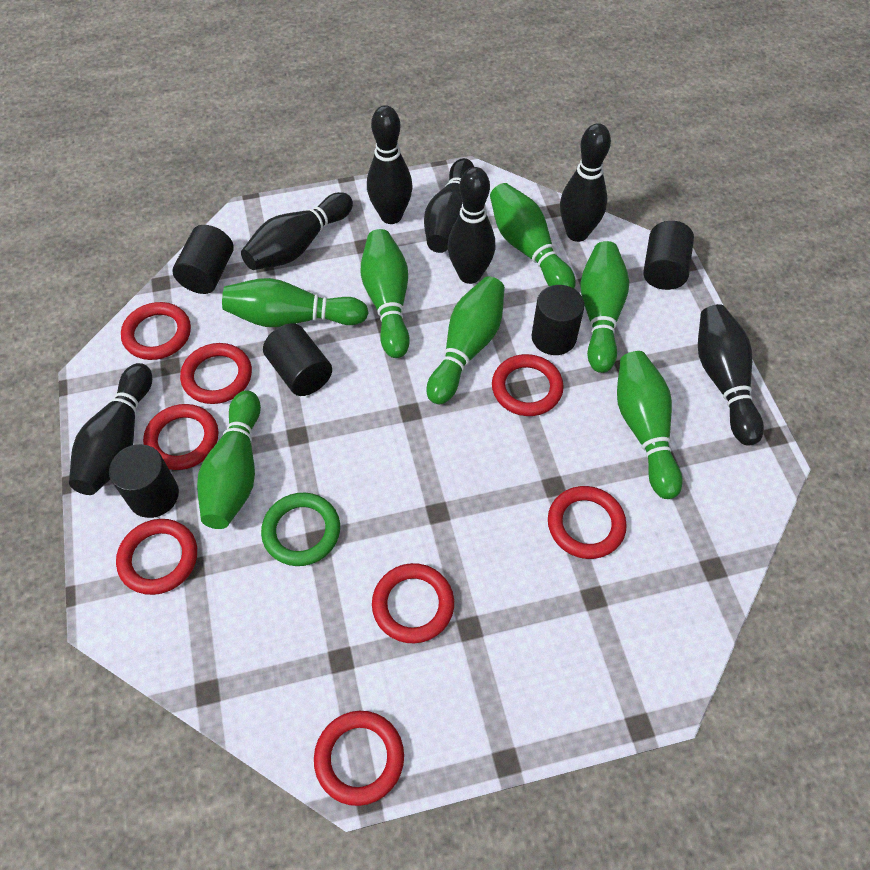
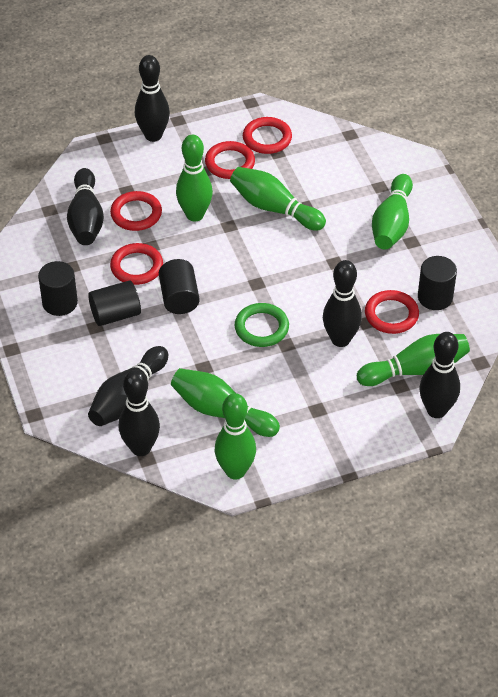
black bowling pin: 7 -> 6
black cylinder: 5 -> 4
green bowling pin: 7 -> 6
red ring: 8 -> 5

